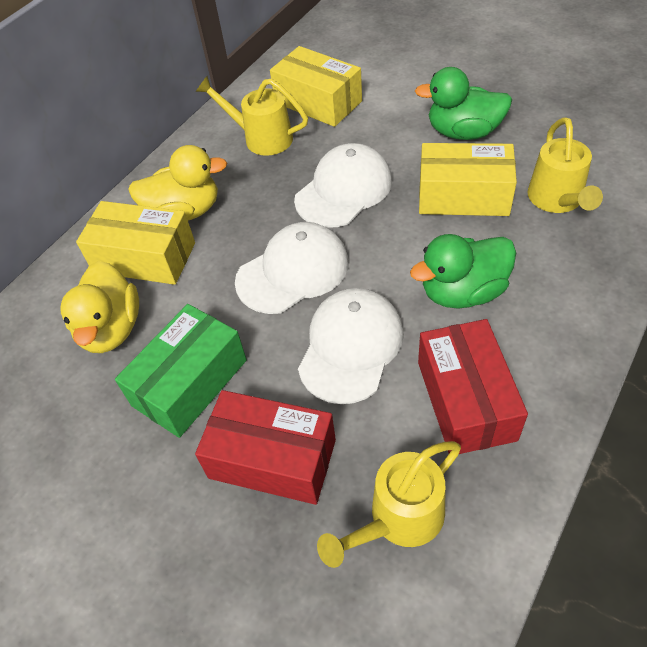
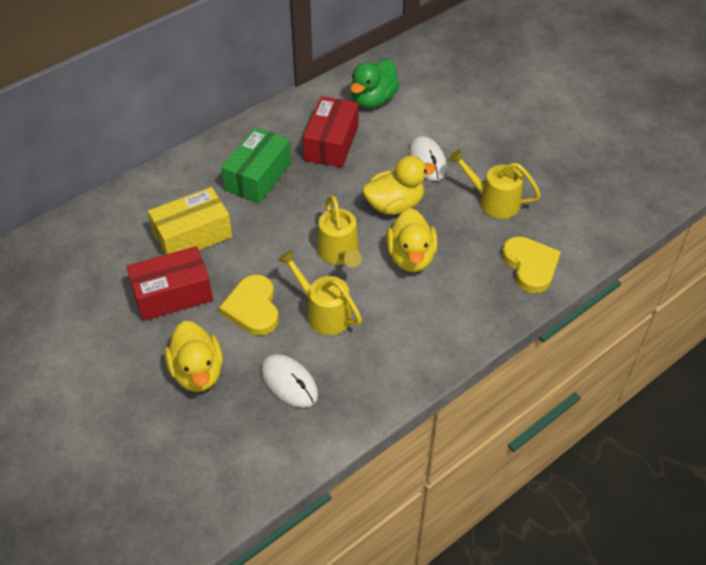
green duck: 2 -> 1
white cap: 3 -> 0
white mouse: 0 -> 2
yellow box: 3 -> 1
yellow duck: 2 -> 3
yellow heart: 0 -> 2

